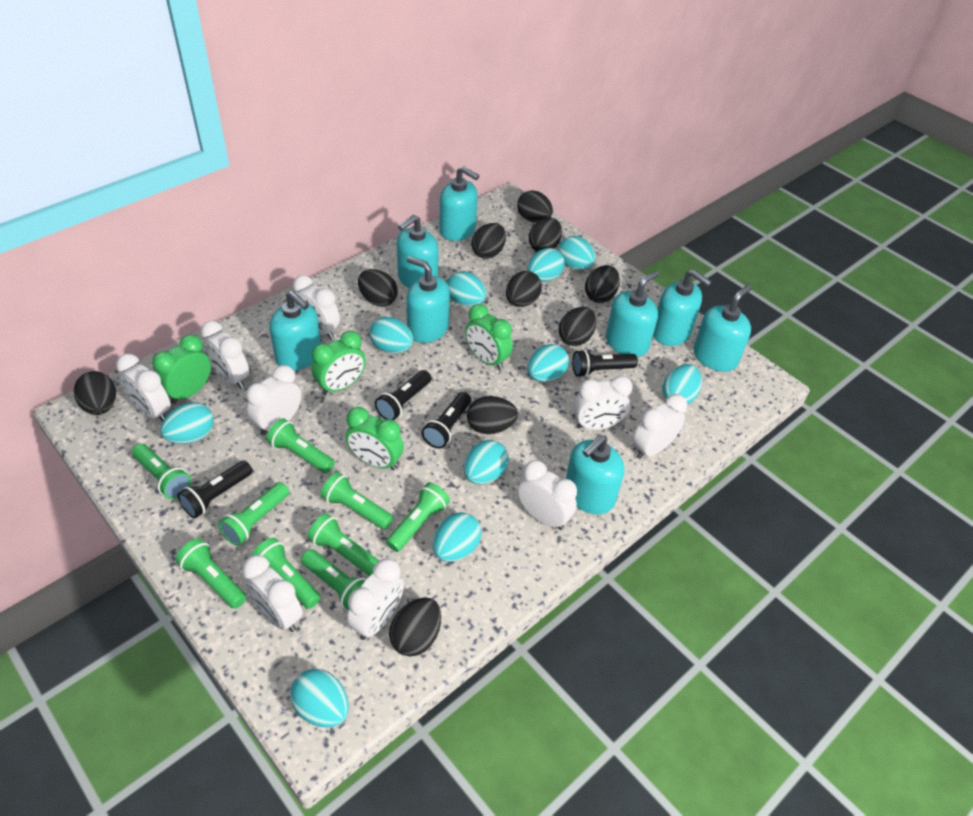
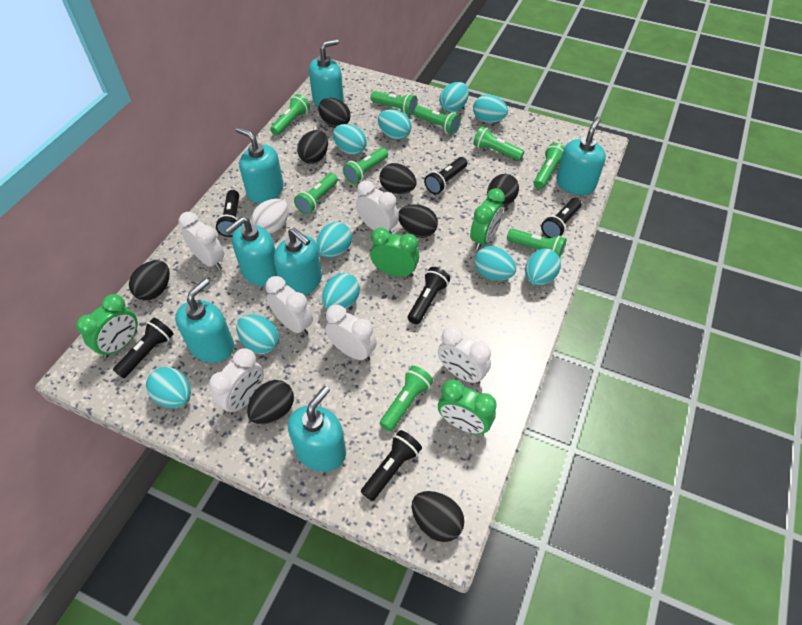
black egg: 10 -> 8
black flashlight: 4 -> 6
turquoise soap dispenser: 8 -> 7
white clock: 9 -> 6
white egg: 0 -> 1

